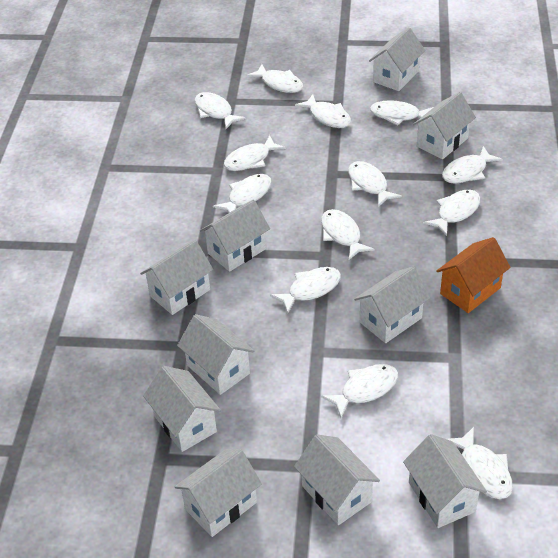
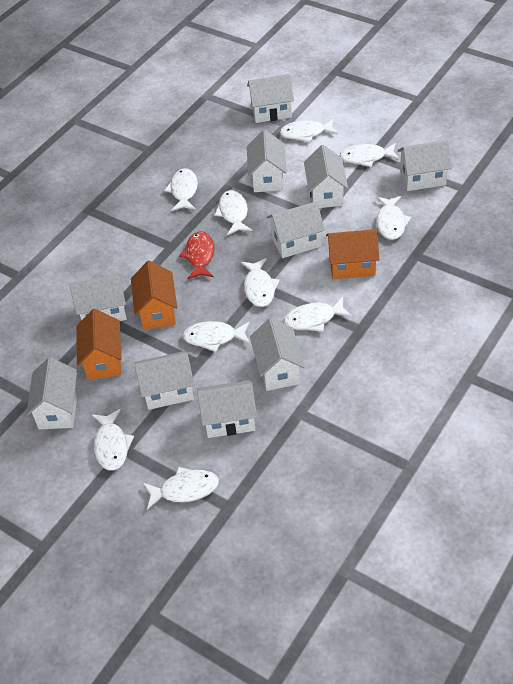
orange house: 1 -> 3
red fish: 0 -> 1
white fish: 13 -> 10

